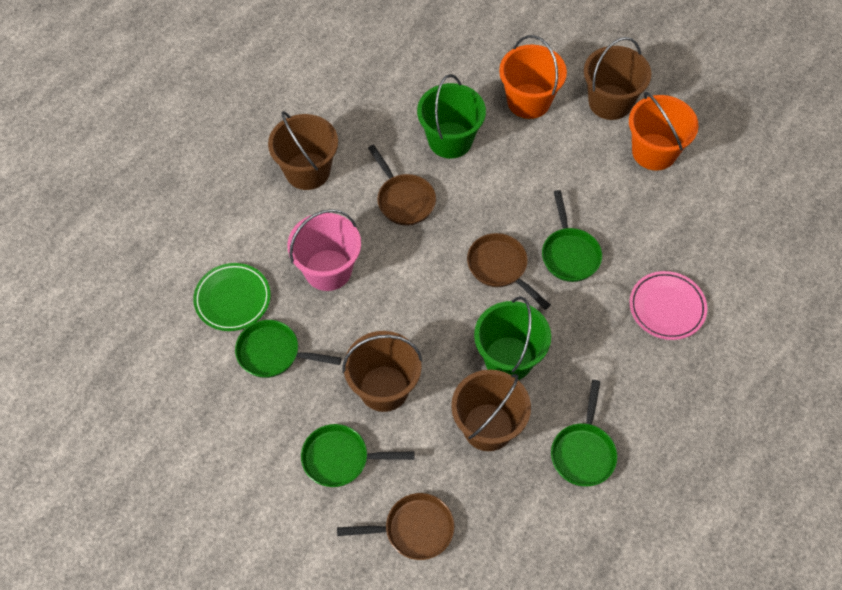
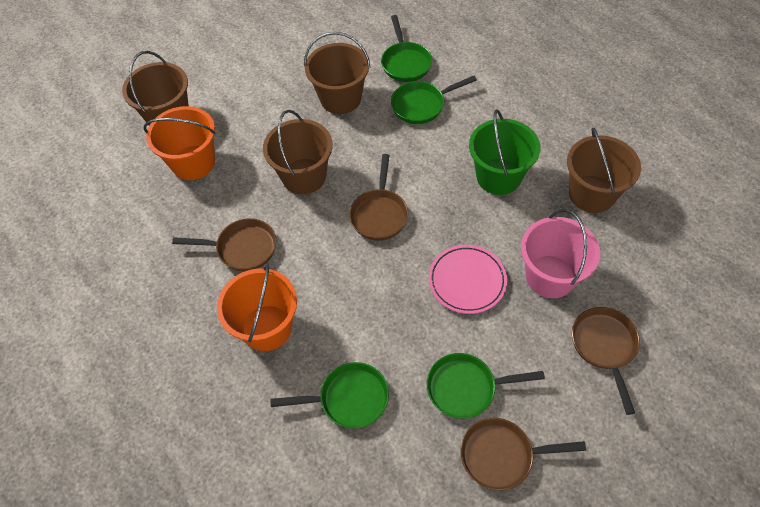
brown pan: 3 -> 4
green bucket: 2 -> 1
green plate: 1 -> 0

